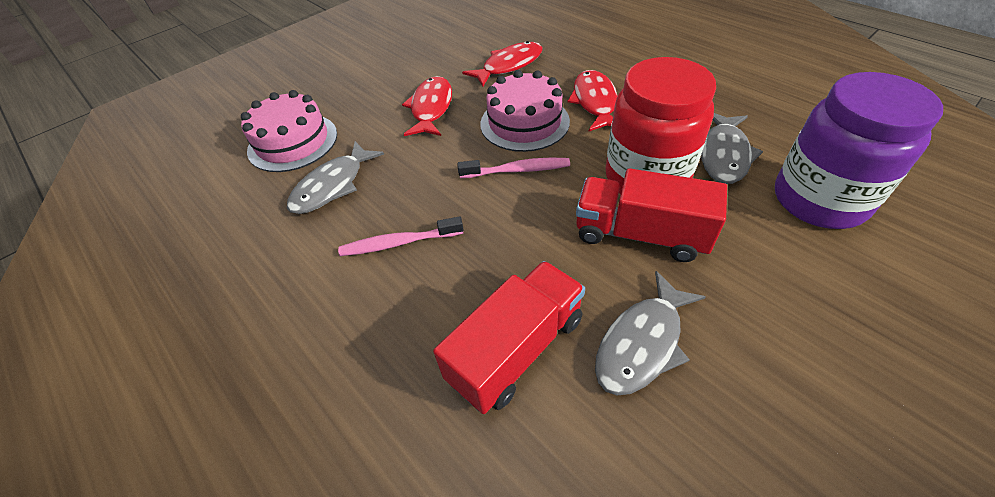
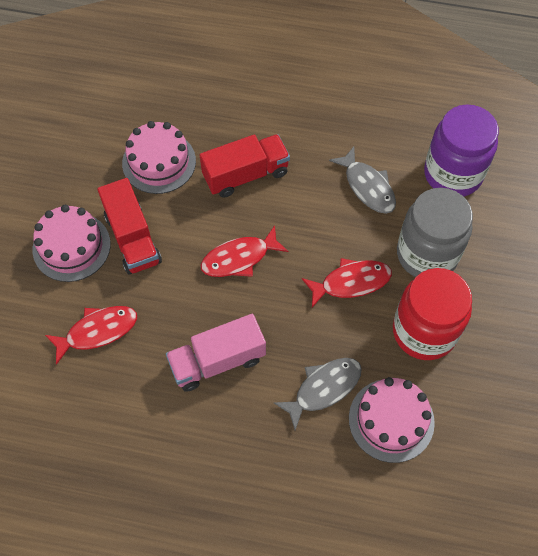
grey fish: 3 -> 2
grey jar: 0 -> 1
pink cake: 2 -> 3
pink toothbrush: 2 -> 0
pink truck: 0 -> 1

